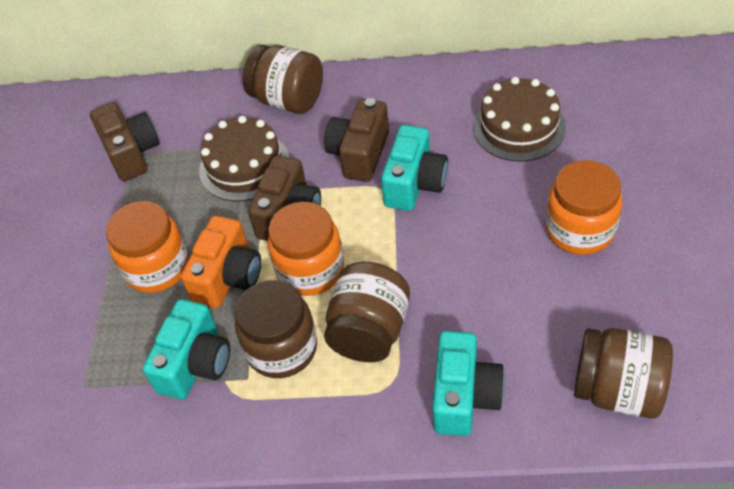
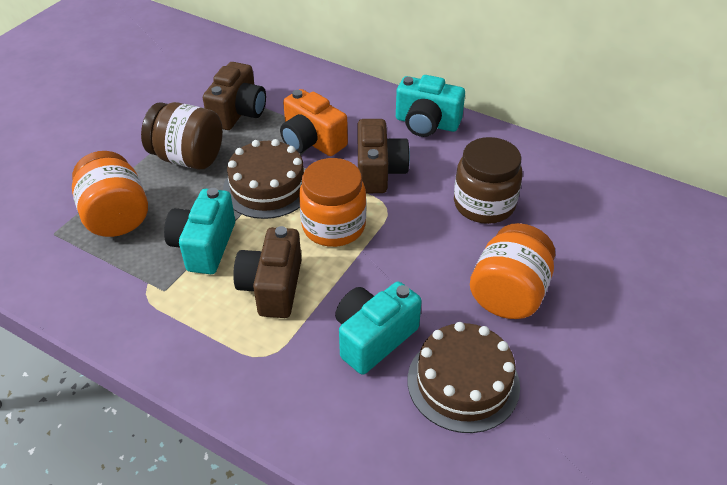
brown jar: 4 -> 2

